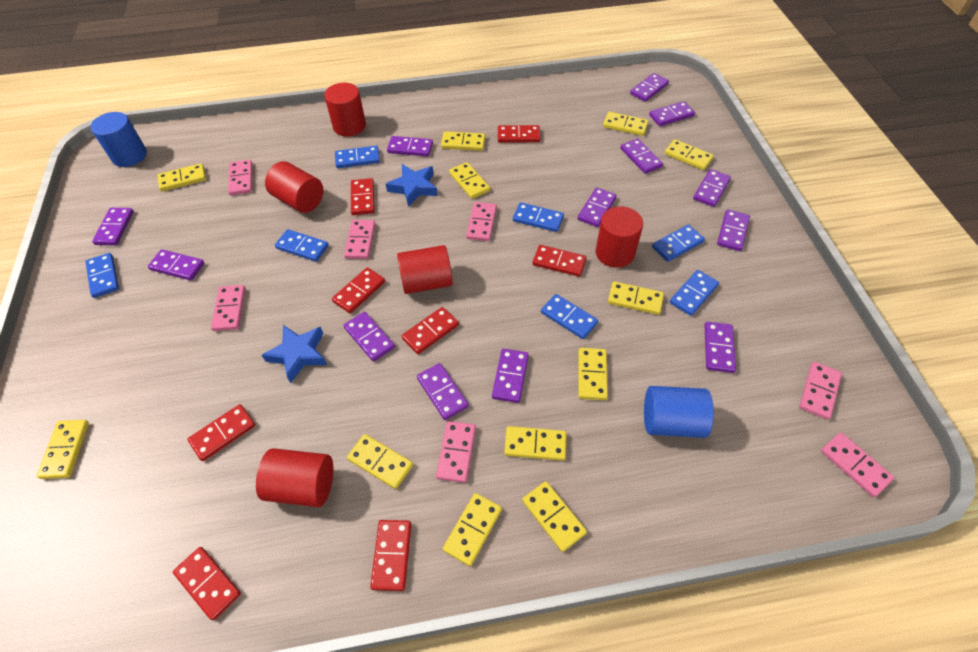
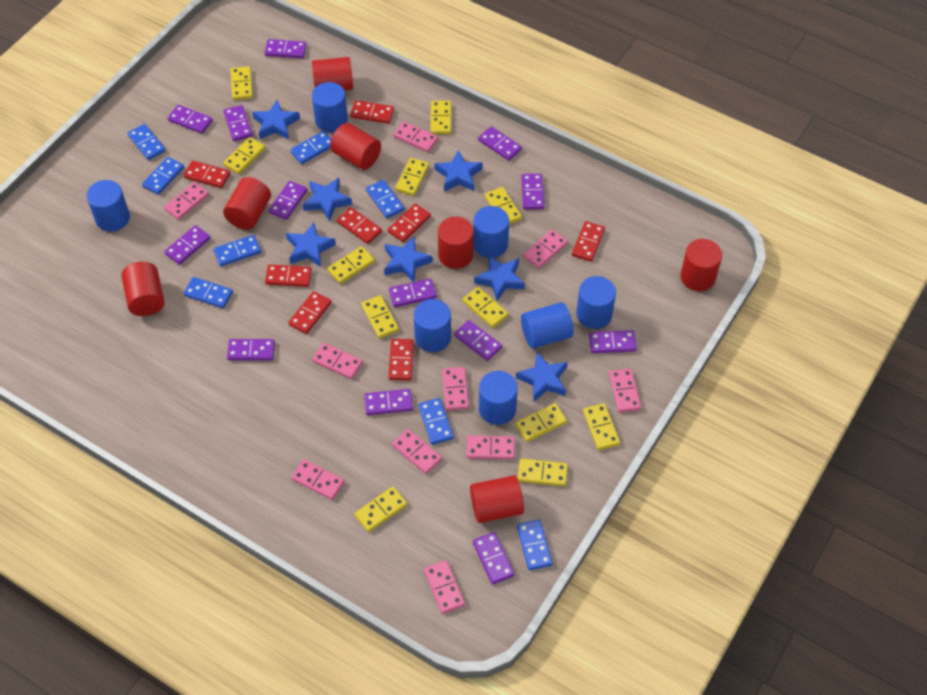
blue cylinder: 2 -> 7
blue domino: 7 -> 8
blue star: 2 -> 7
pink domino: 7 -> 10
red cylinder: 5 -> 7

